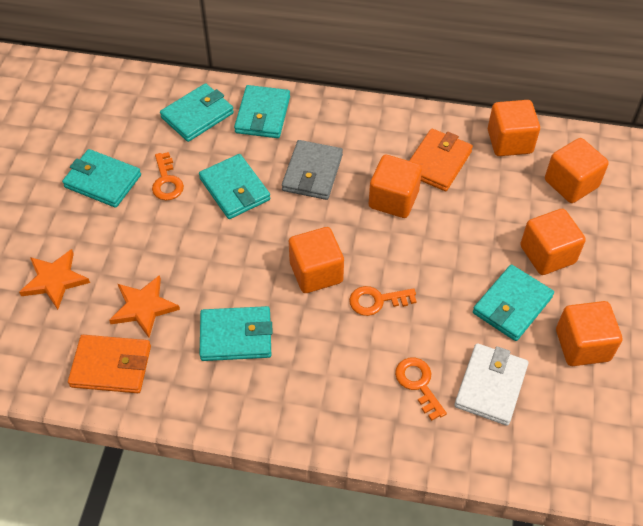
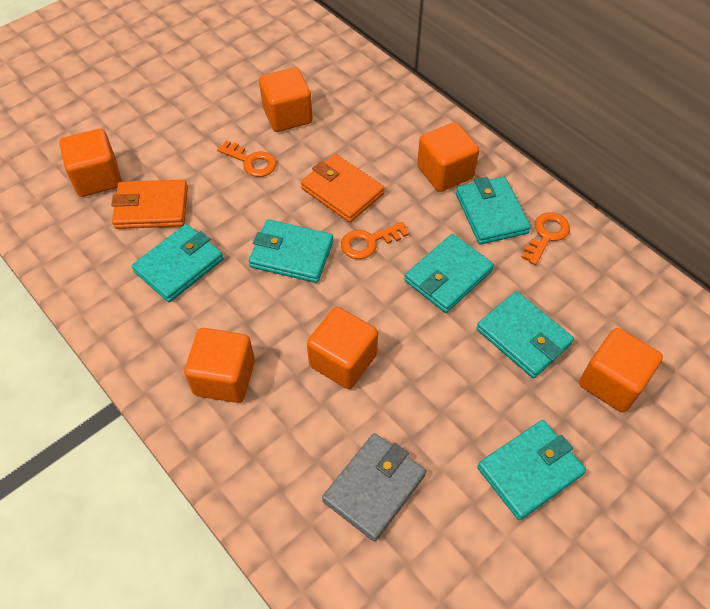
orange star: 2 -> 0
white wallet: 1 -> 0

